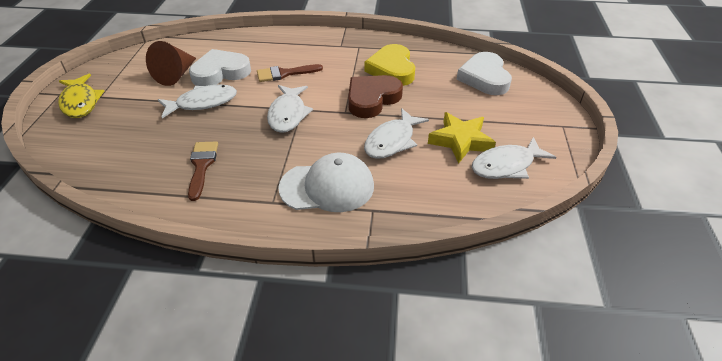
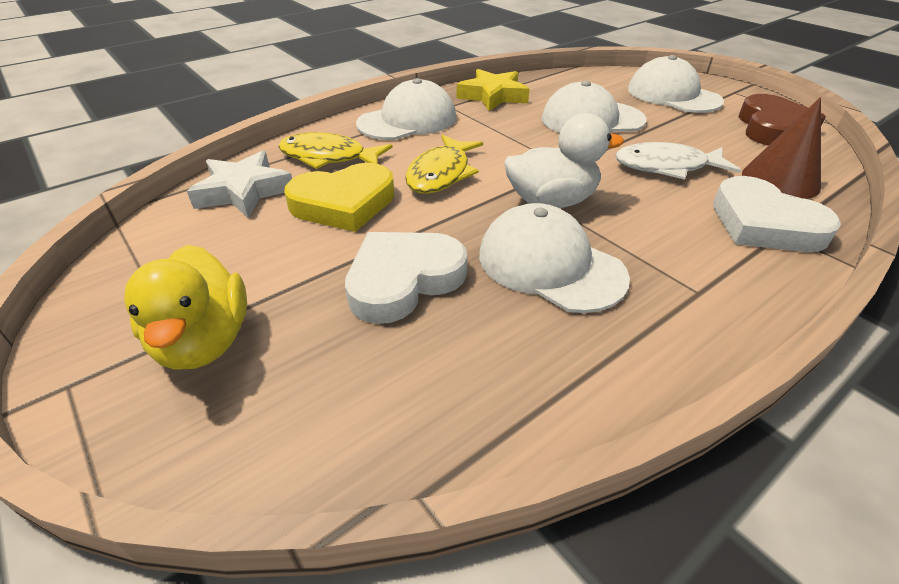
brown brush: 2 -> 0
white cap: 1 -> 4
white duck: 0 -> 1
white fish: 4 -> 1
white star: 0 -> 1
yellow duck: 0 -> 1
yellow fish: 1 -> 2

